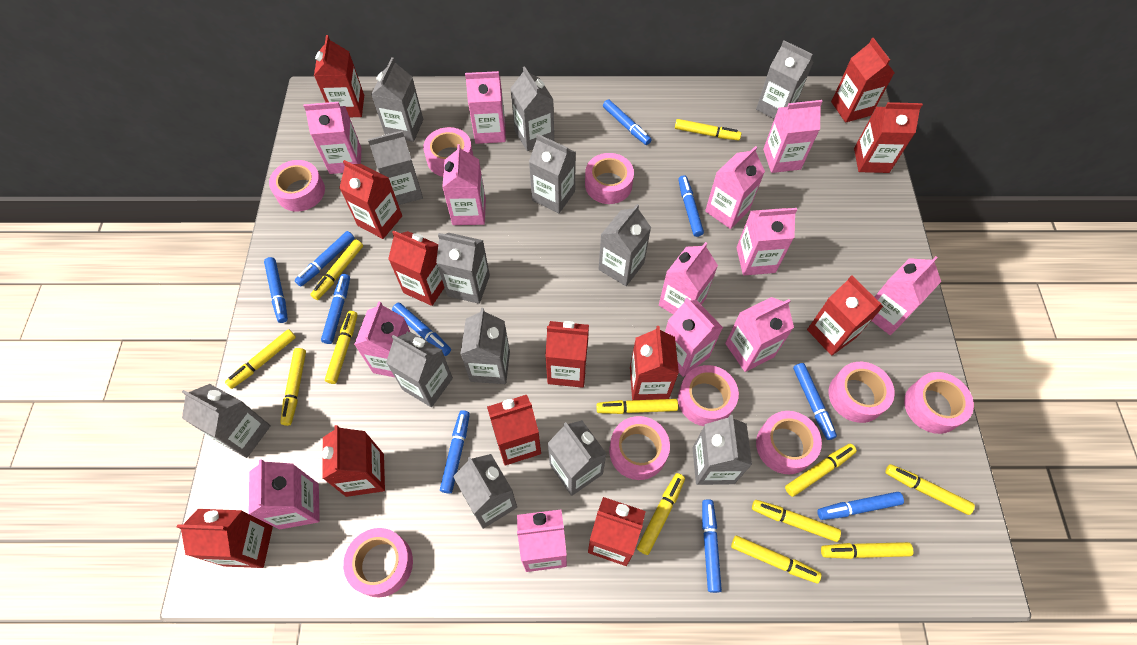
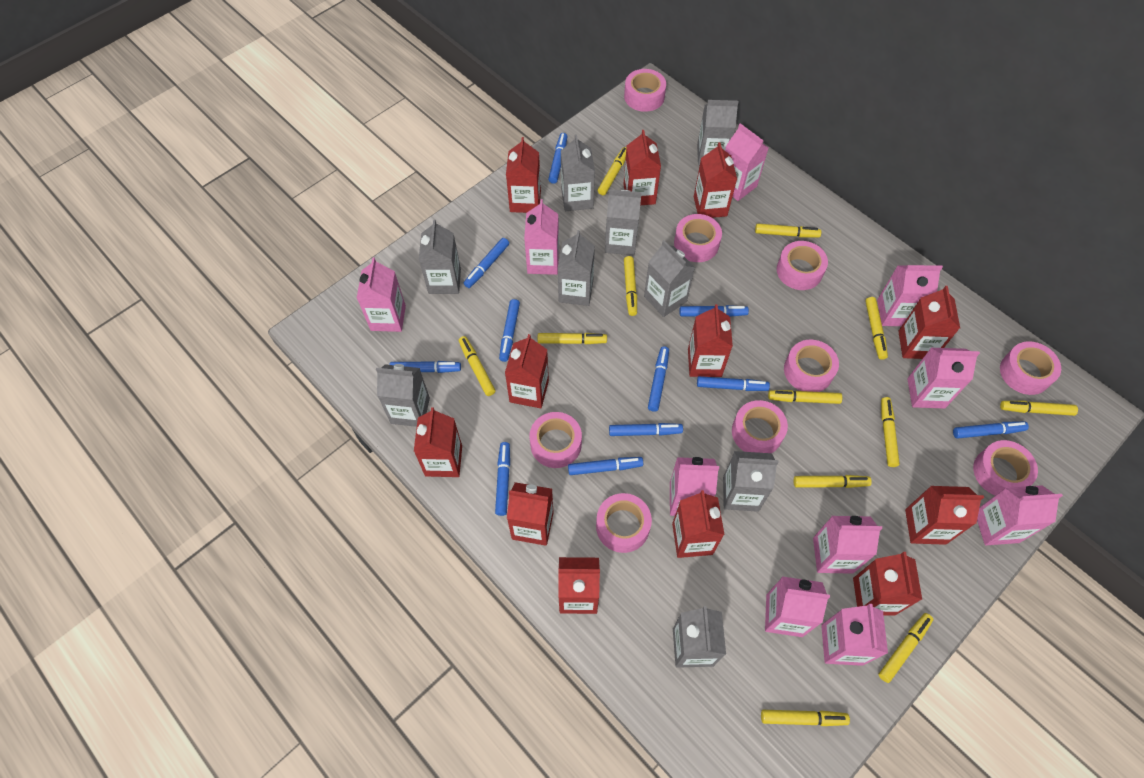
blue marker: 10 -> 11
grey carton: 13 -> 9
pink carton: 13 -> 10

